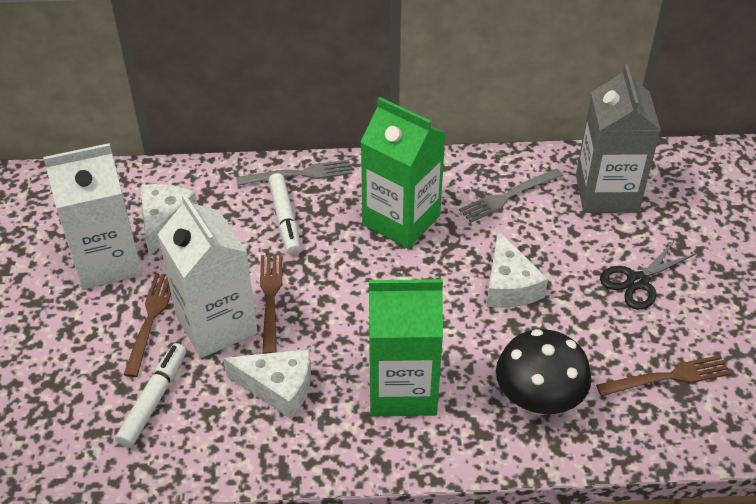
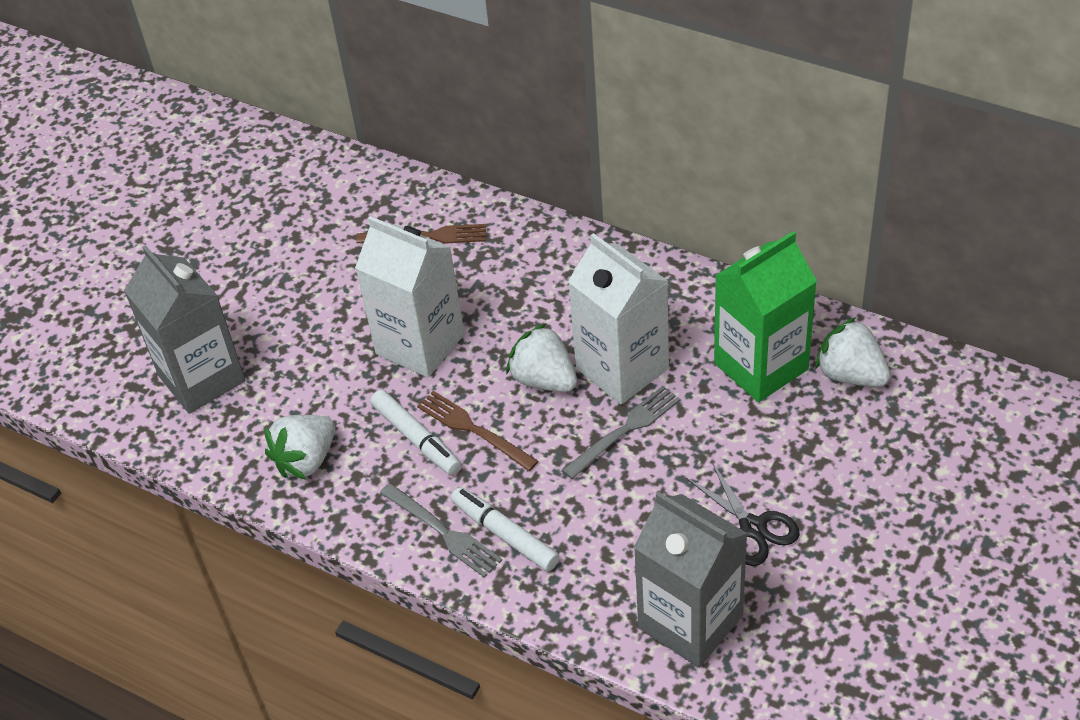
black mushroom: 1 -> 0
brown fork: 3 -> 2
green carton: 2 -> 1
grey carton: 1 -> 2
white cheese: 3 -> 0
white strawberry: 0 -> 3

